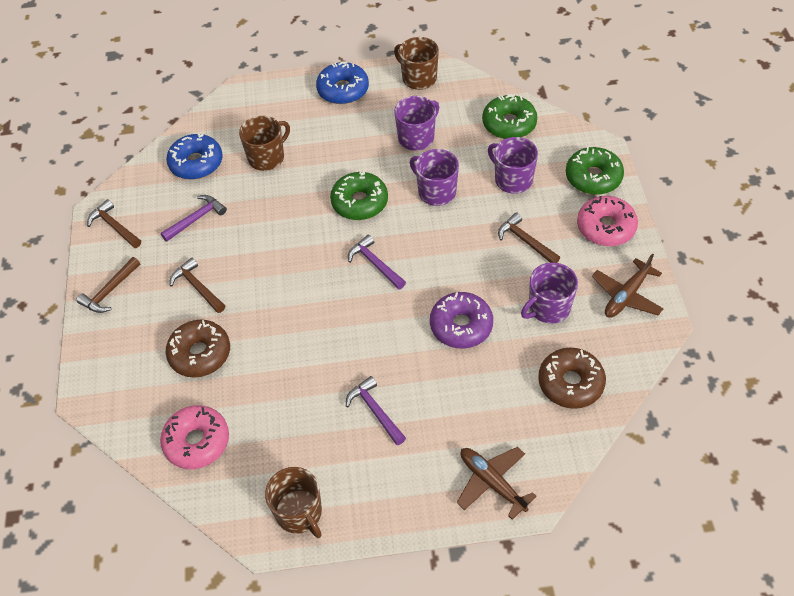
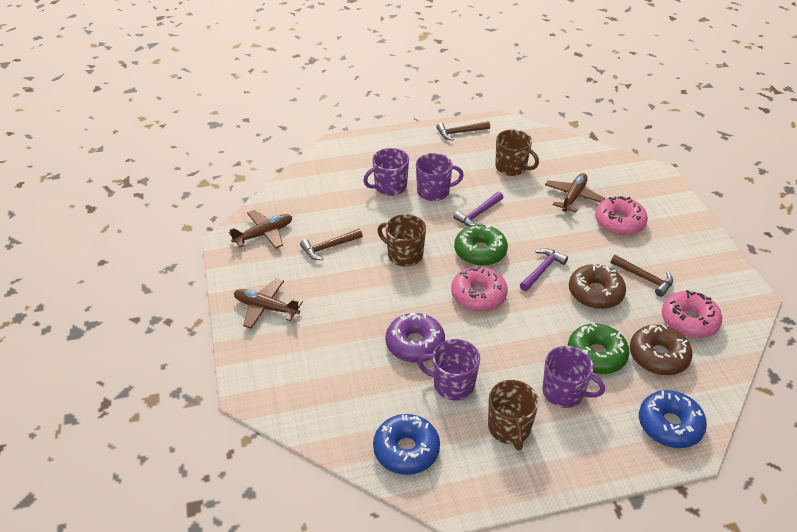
brown hammer: 4 -> 3
brown plane: 2 -> 3
green donut: 3 -> 2
pink donut: 2 -> 3
purple hammer: 3 -> 2

